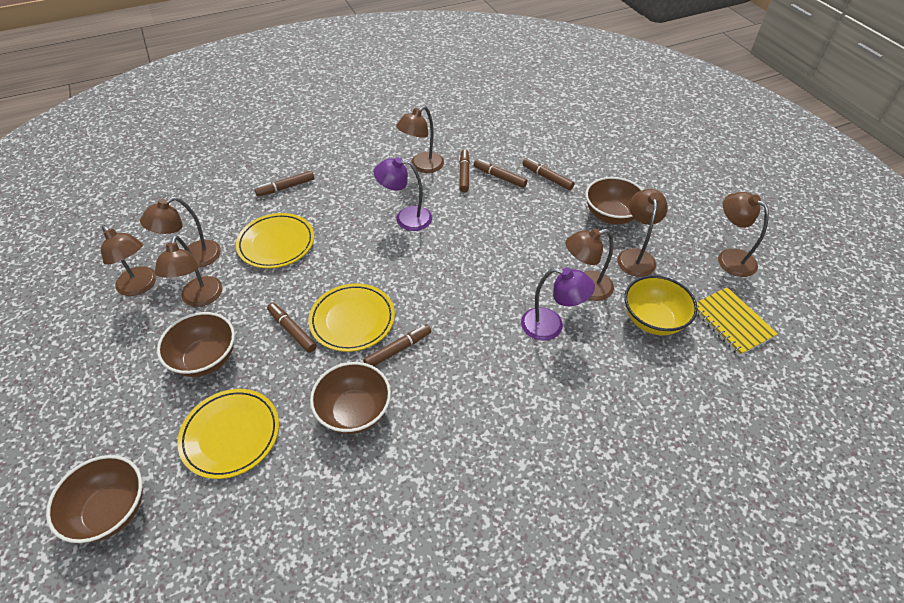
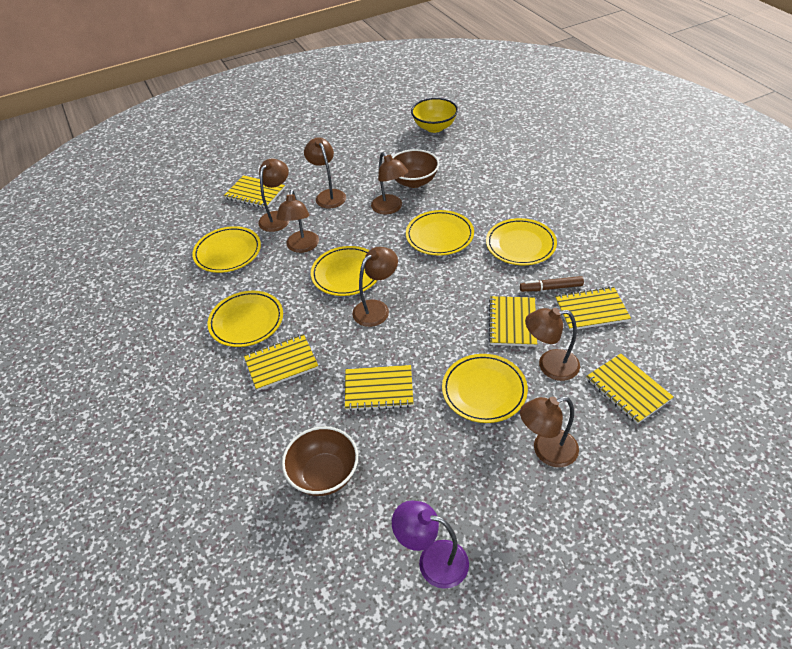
brown bowl: 4 -> 2
brown marker: 6 -> 1
purple lamp: 2 -> 1
yellow notebook: 1 -> 6
yellow plate: 3 -> 6

